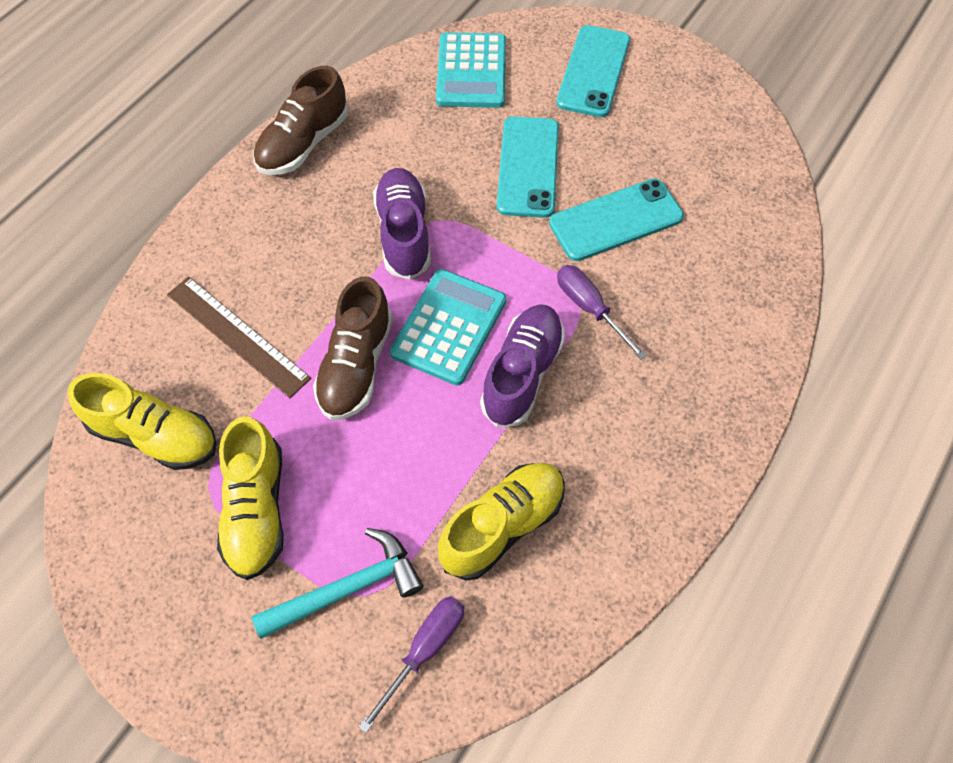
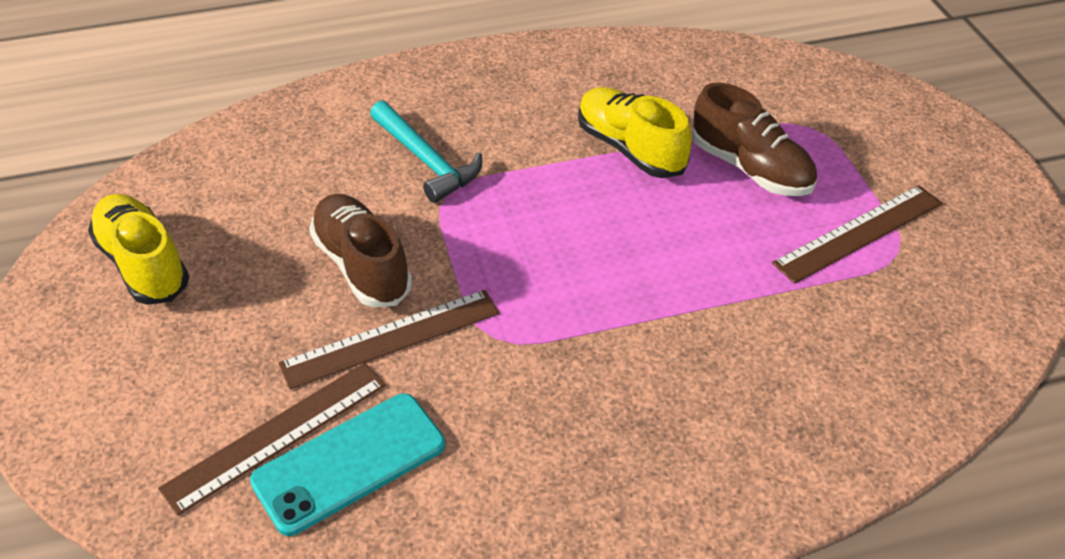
brown ruler: 1 -> 3
purple screwdriver: 2 -> 0
purple shoe: 2 -> 0
turquoise calculator: 2 -> 0
turquoise phone: 3 -> 1
yellow shoe: 3 -> 2

